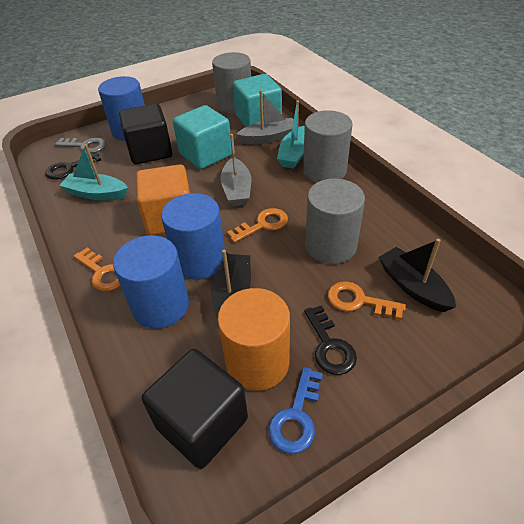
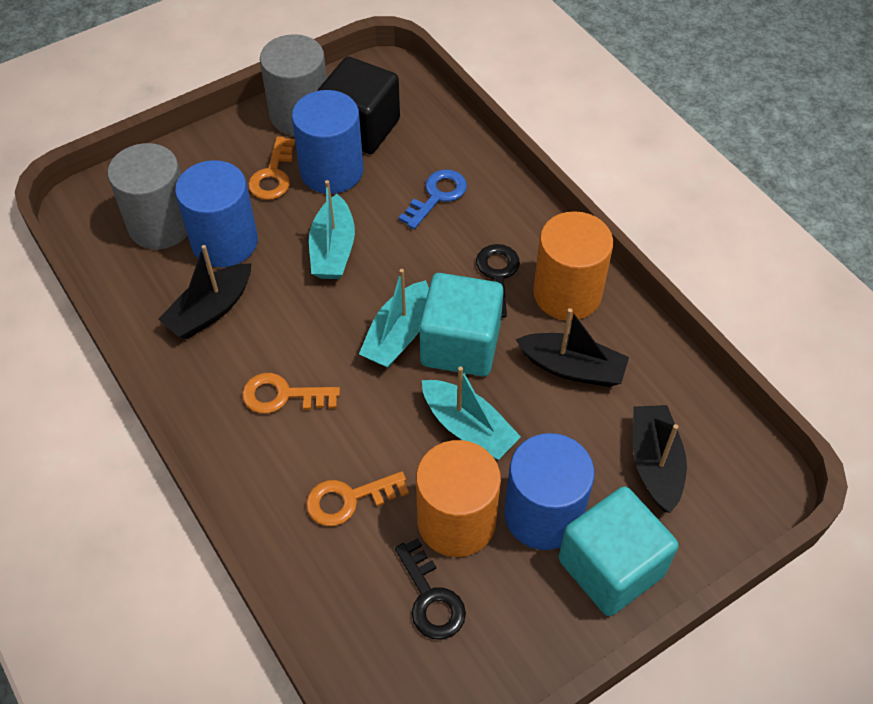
black boat: 2 -> 3
black cube: 2 -> 1
grey boat: 2 -> 0
grey cylinder: 3 -> 2
grey key: 1 -> 0
orange cube: 1 -> 0
orange cylinder: 1 -> 2
turquoise boat: 2 -> 3

